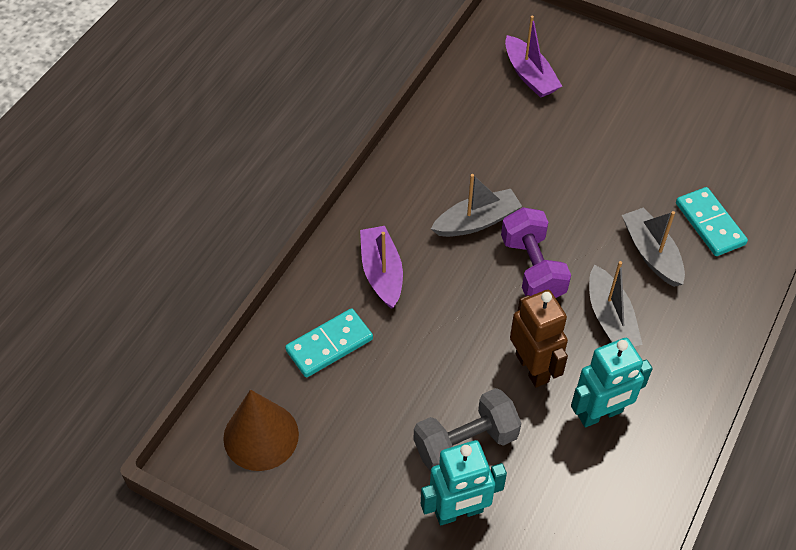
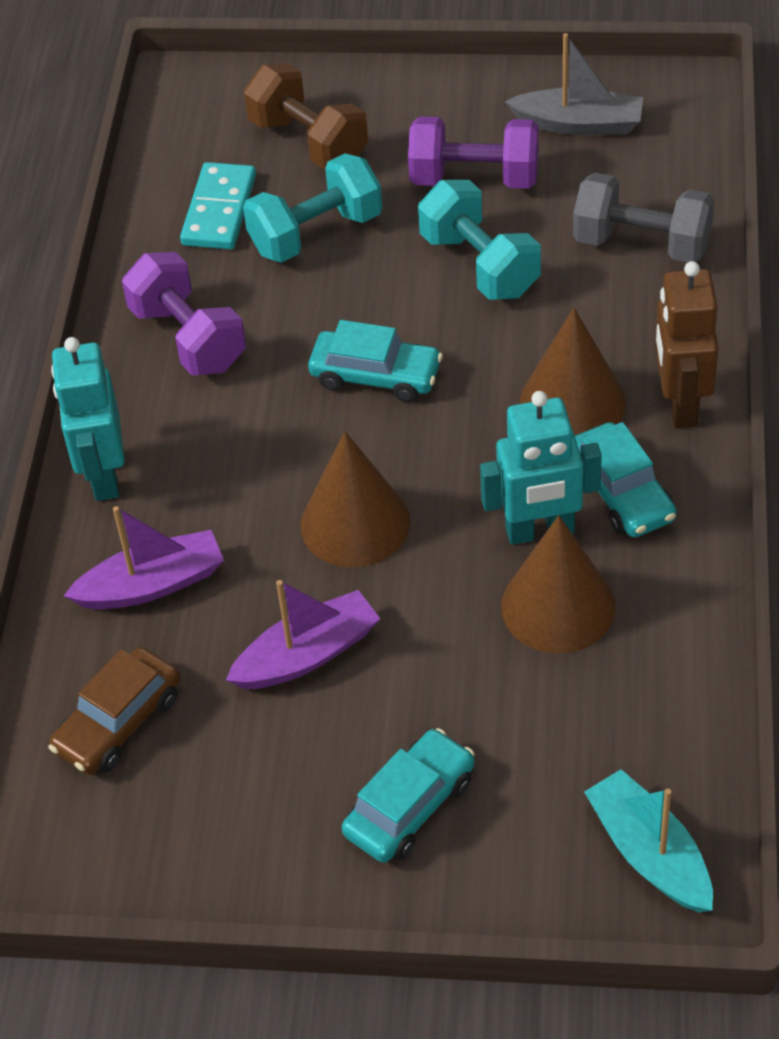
brown car: 0 -> 1
brown cone: 1 -> 3
brown dumbbell: 0 -> 1
grey boat: 3 -> 1
purple dumbbell: 1 -> 2
turquoise boat: 0 -> 1
turquoise car: 0 -> 3
turquoise domino: 2 -> 1
turquoise dumbbell: 0 -> 2

